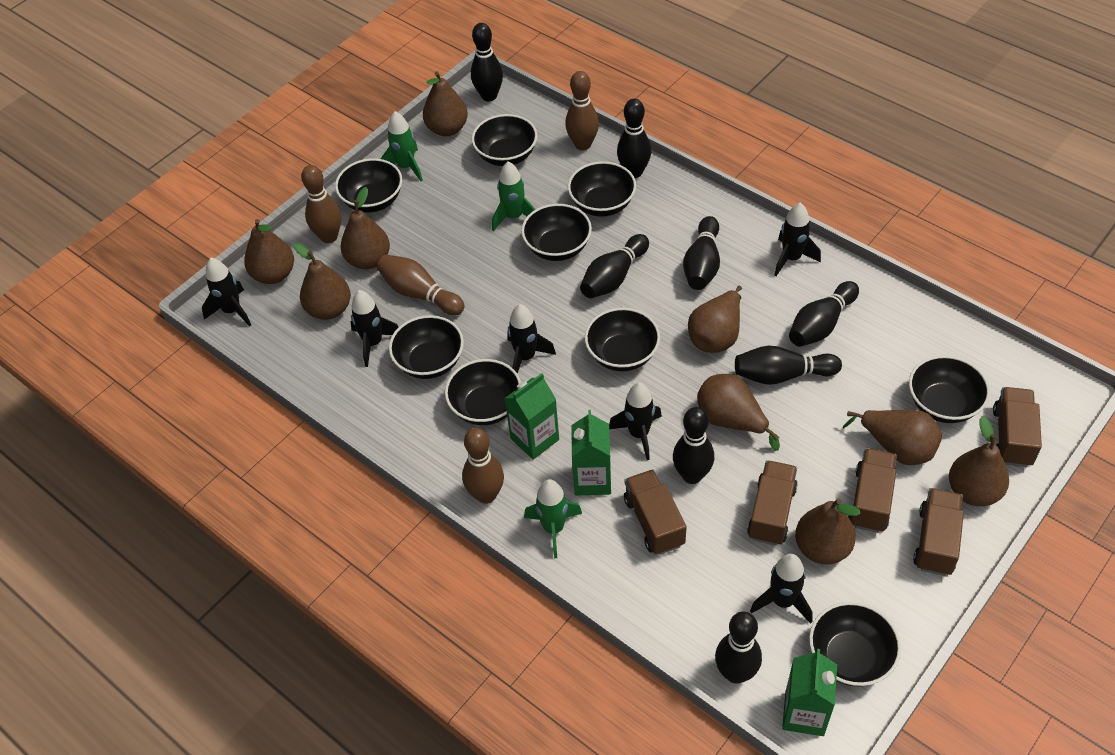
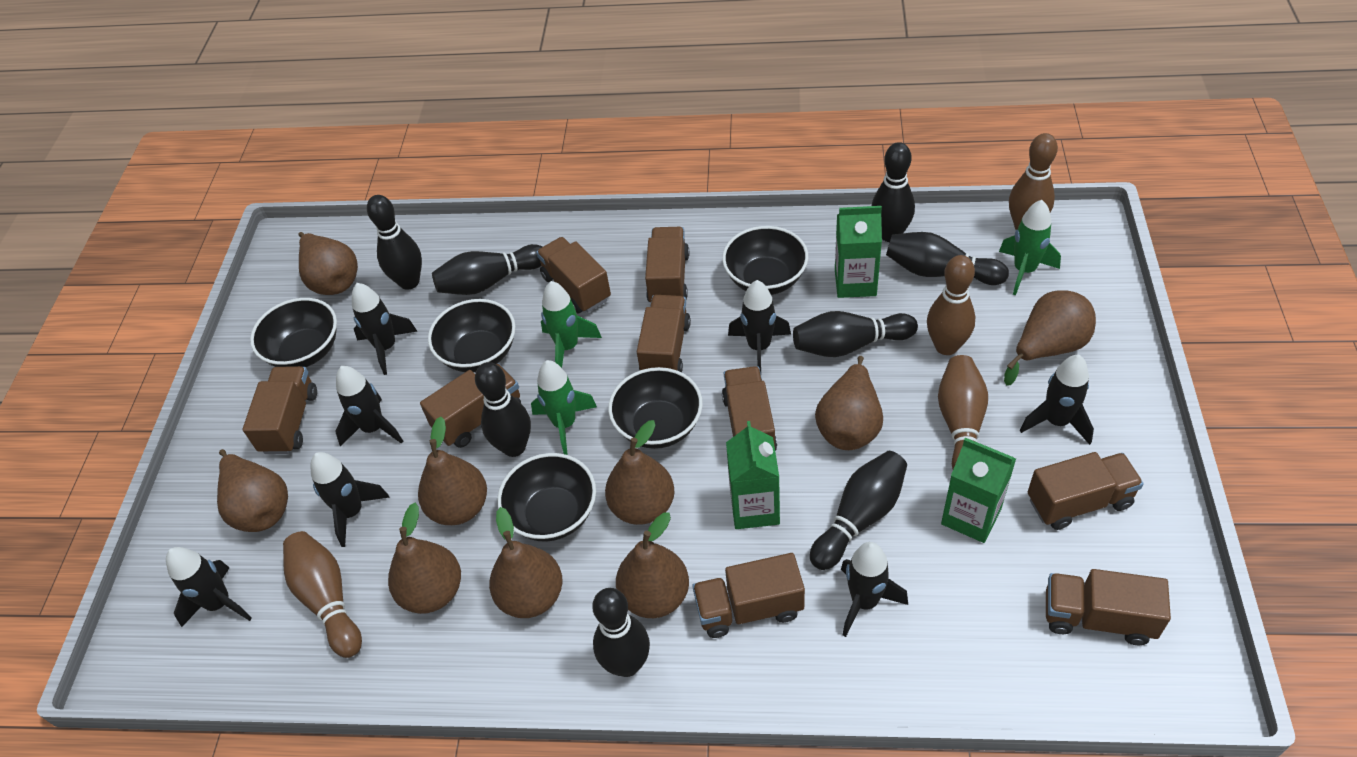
black bowl: 9 -> 5
black rocket: 6 -> 7
brown truck: 5 -> 9

